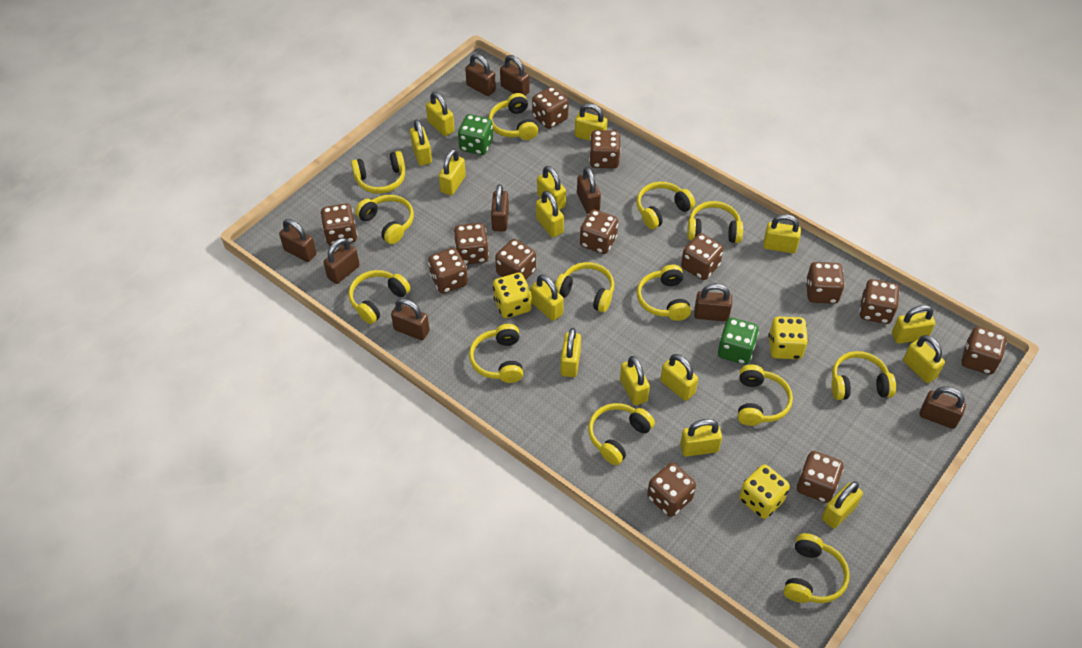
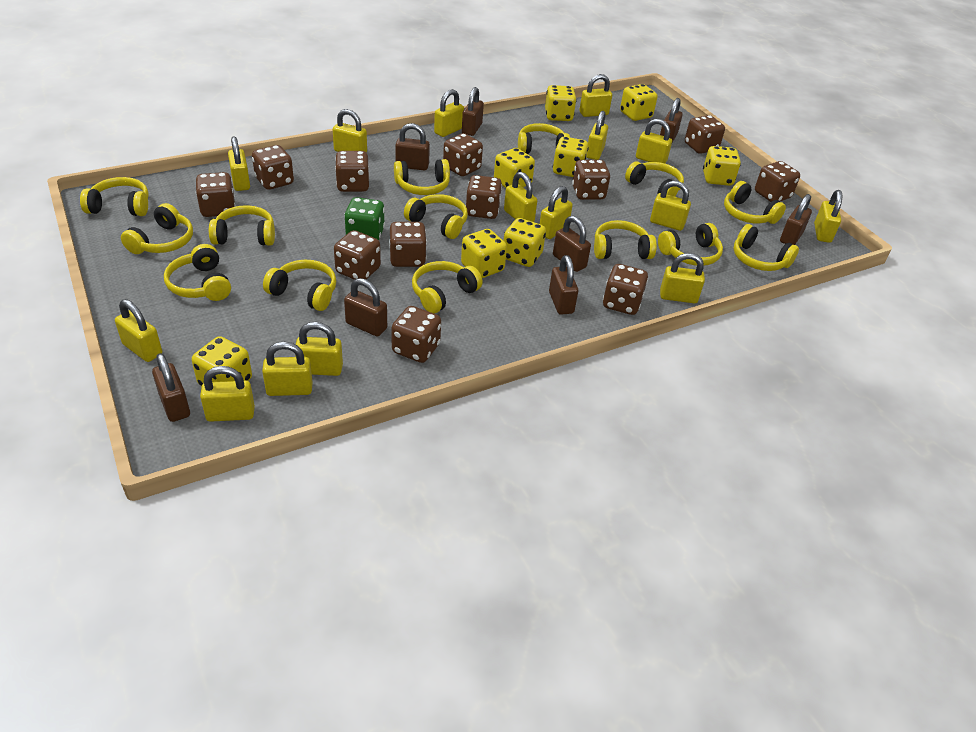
brown dice: 13 -> 12
brown padlock: 9 -> 8
green dice: 2 -> 1
yellow dice: 3 -> 8
yellow headphones: 13 -> 14

